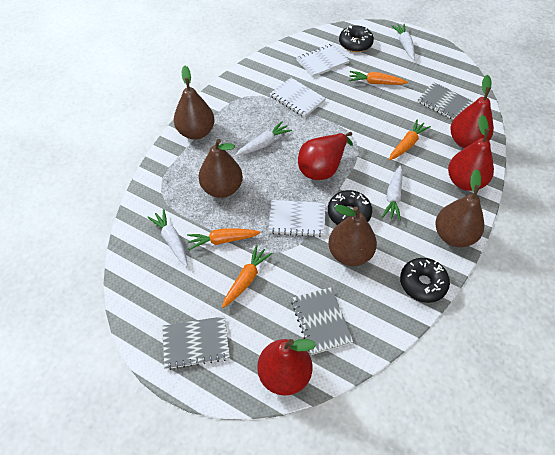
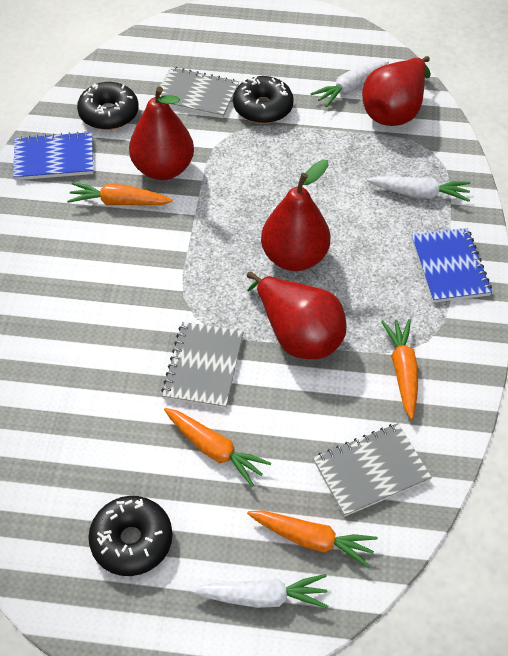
blue notebook: 0 -> 2
brown pear: 4 -> 0
white carrot: 4 -> 3
white notebook: 3 -> 0

